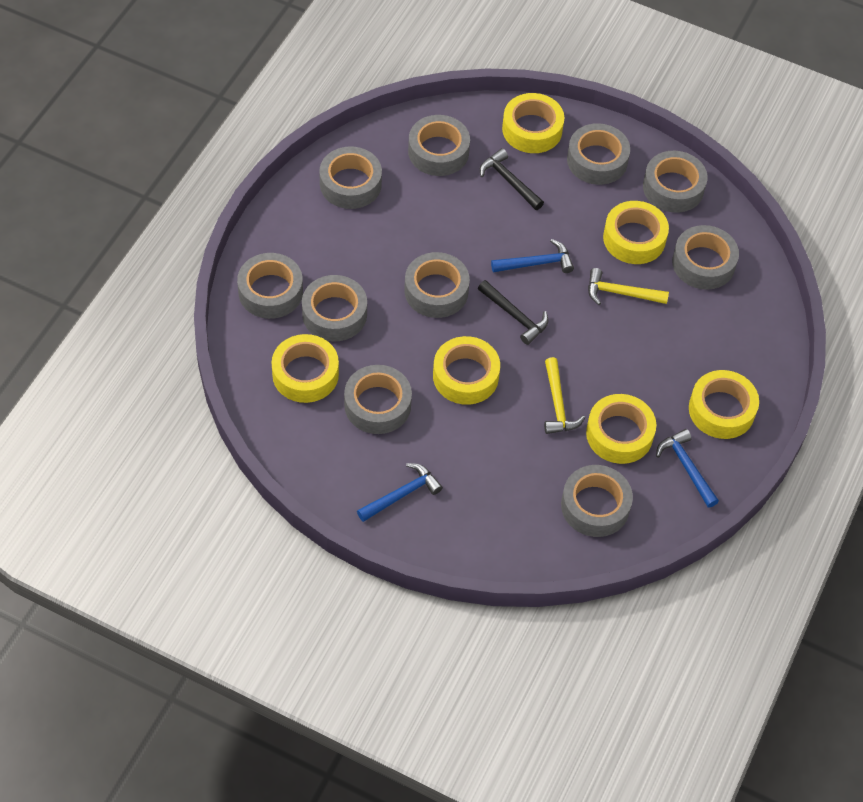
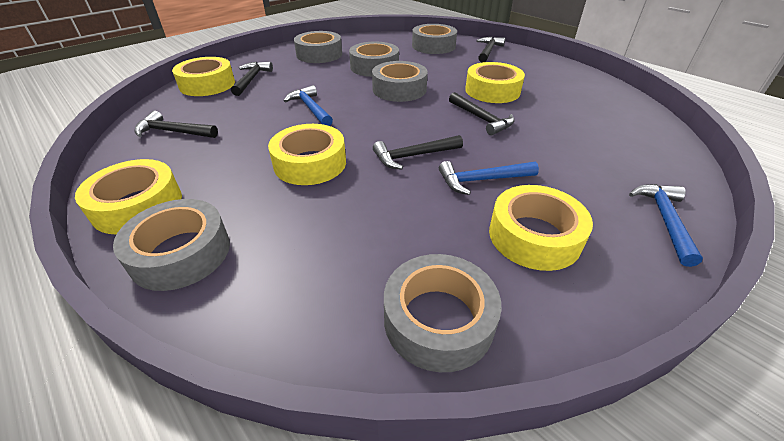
black hammer: 2 -> 5
grey tape: 10 -> 6
yellow hammer: 2 -> 0
yellow tape: 6 -> 5

